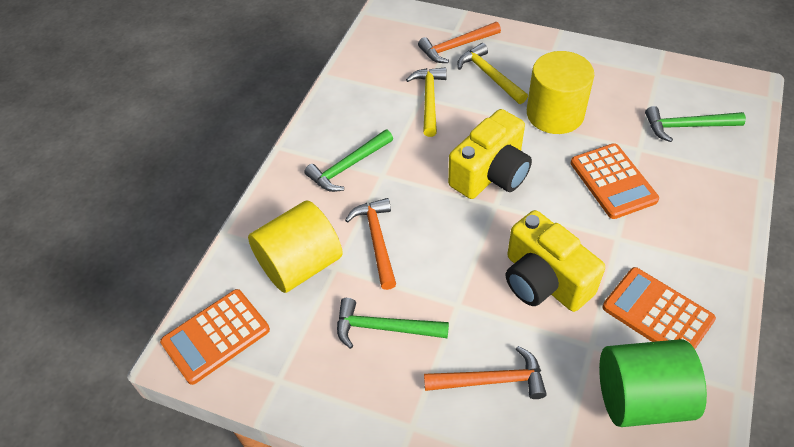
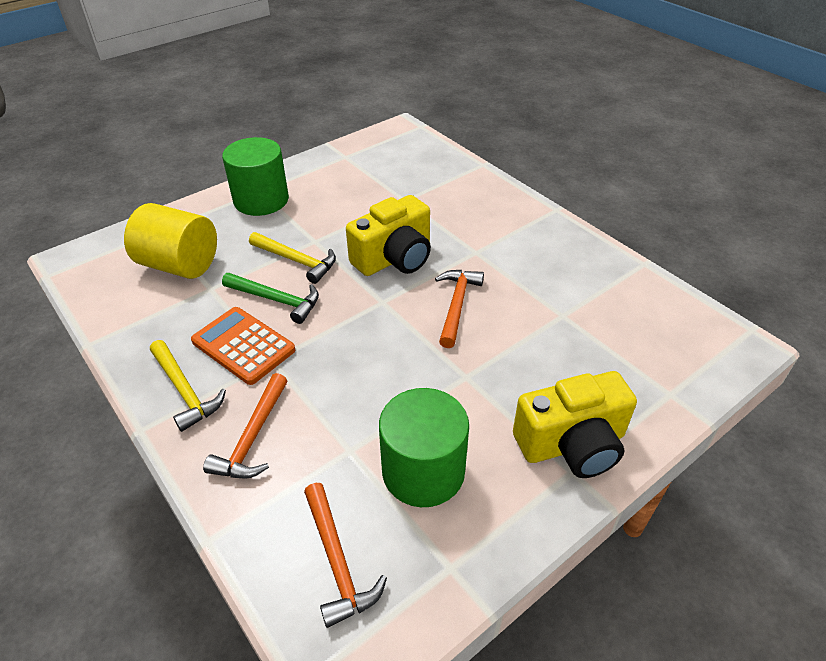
green cylinder: 1 -> 2
green hammer: 3 -> 1
orange calculator: 3 -> 1
yellow cylinder: 2 -> 1

